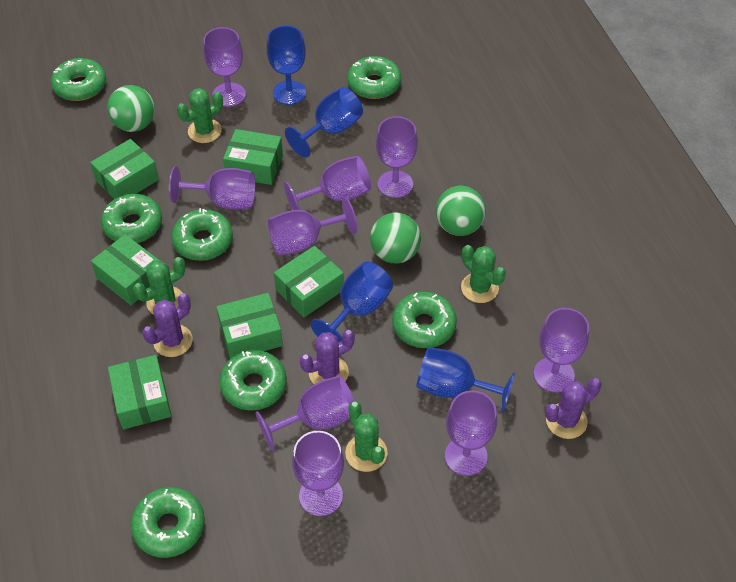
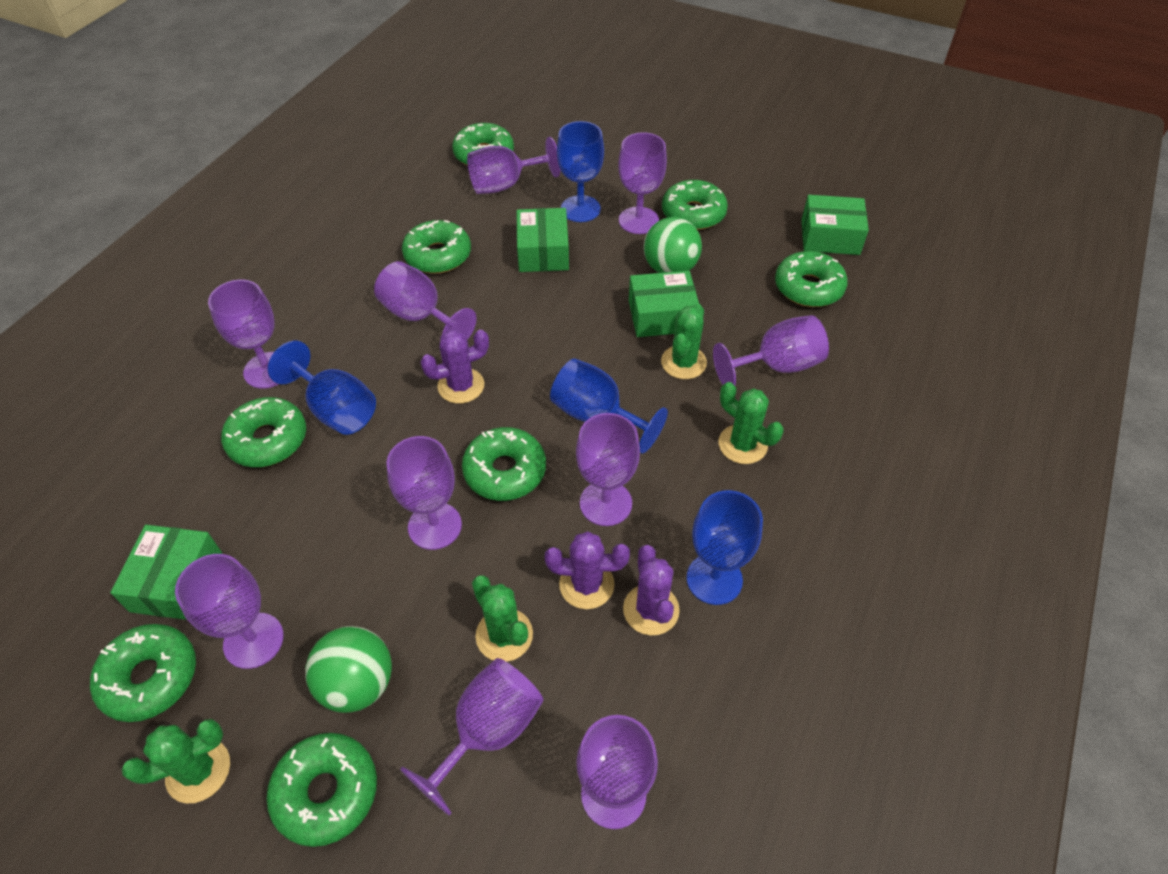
green ball: 3 -> 2
green box: 6 -> 4
green donut: 7 -> 8
purple goblet: 9 -> 10

